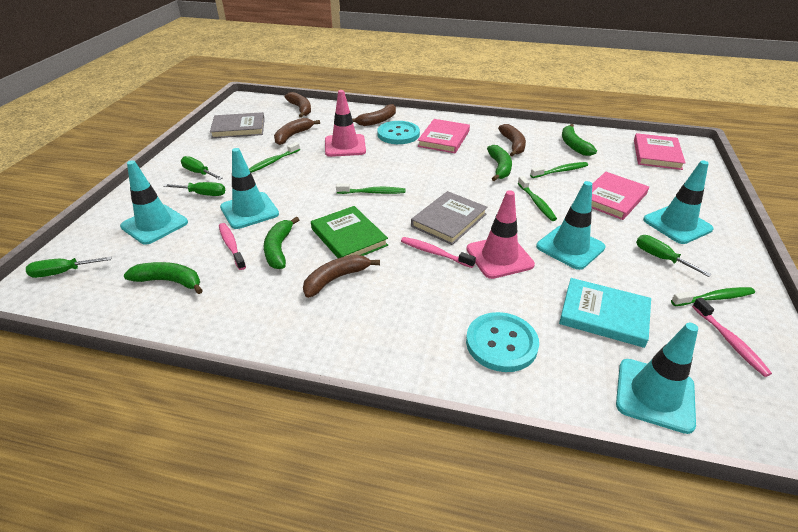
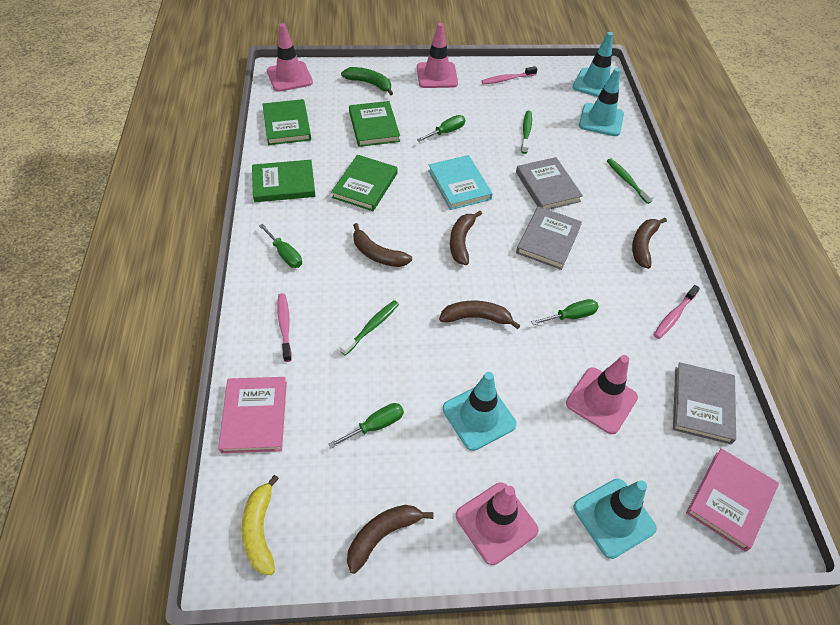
green banana: 4 -> 1
green book: 1 -> 4
green toothbrush: 5 -> 3
grey book: 2 -> 3
pink book: 3 -> 2
pink traffic cone: 2 -> 4
turquoise button: 2 -> 0
turquoise traffic cone: 5 -> 4
yellow banana: 0 -> 1

